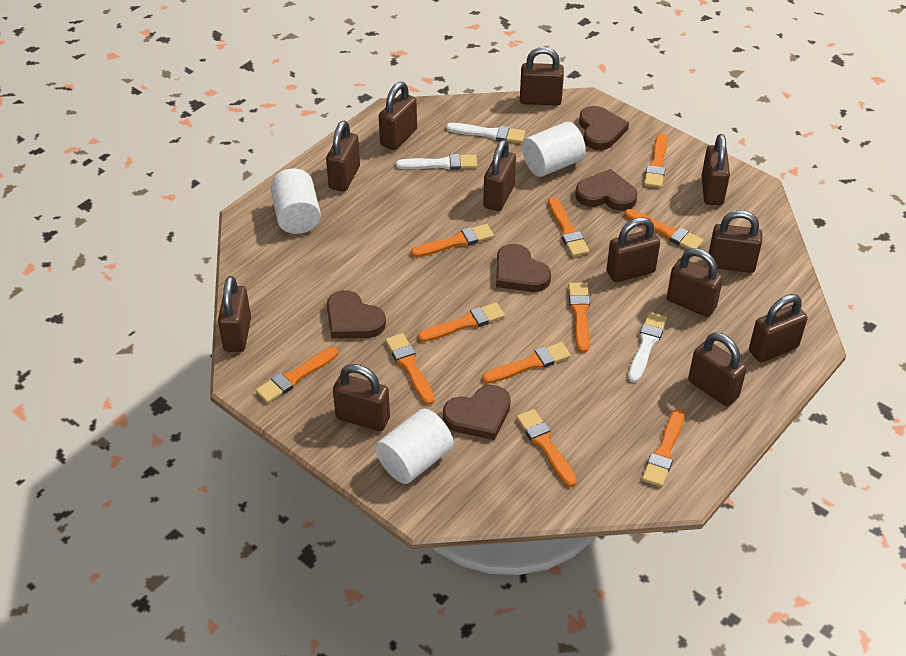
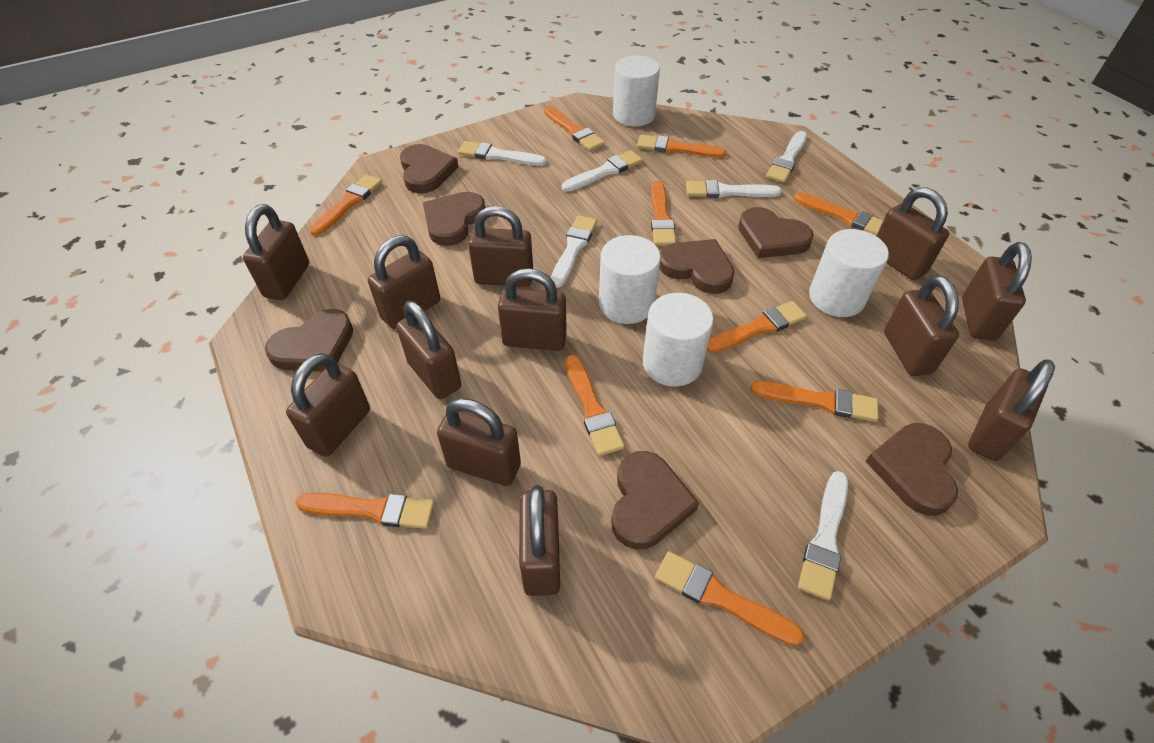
brown heart: 5 -> 7
orange brush: 11 -> 10
white brush: 3 -> 6
white cylinder: 3 -> 4

